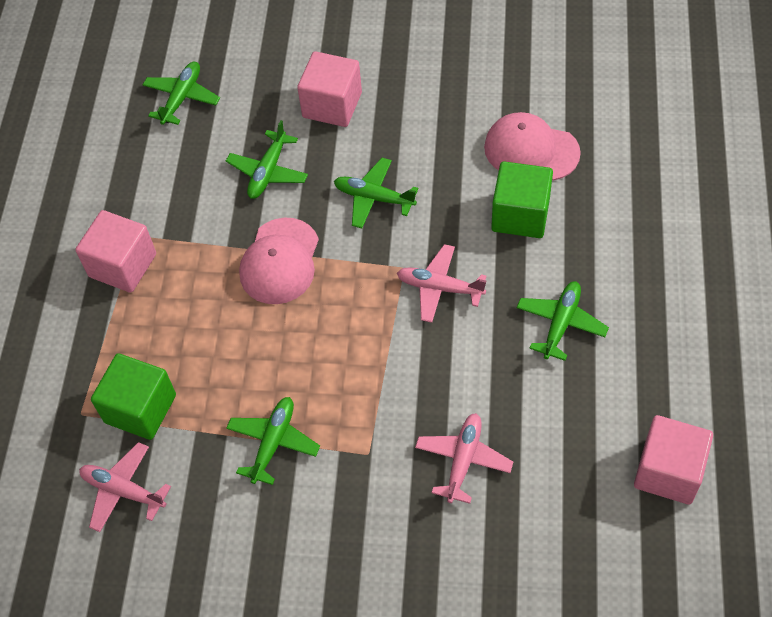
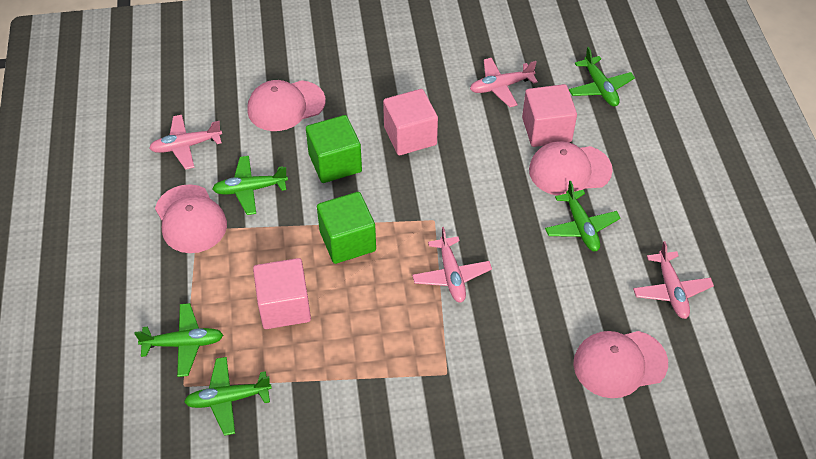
pink cap: 2 -> 4
pink plane: 3 -> 4

